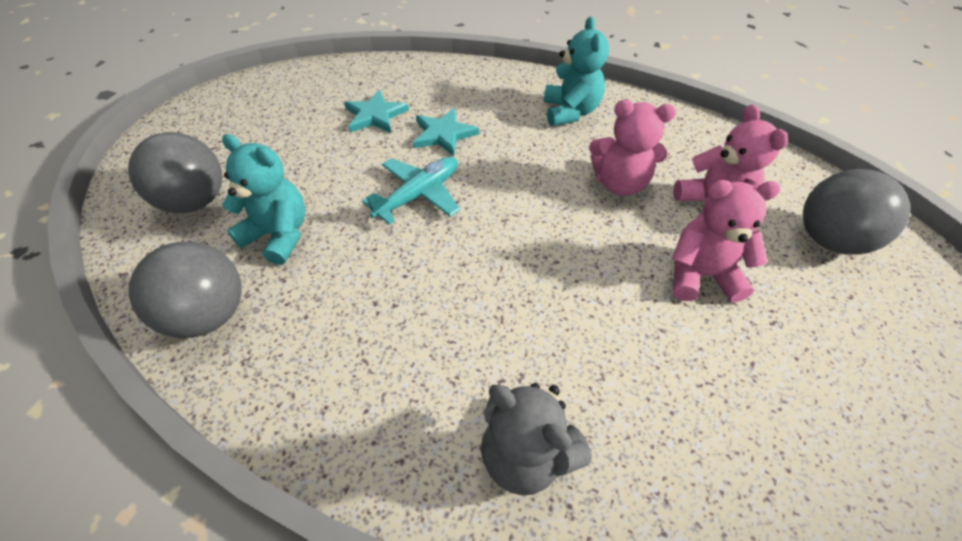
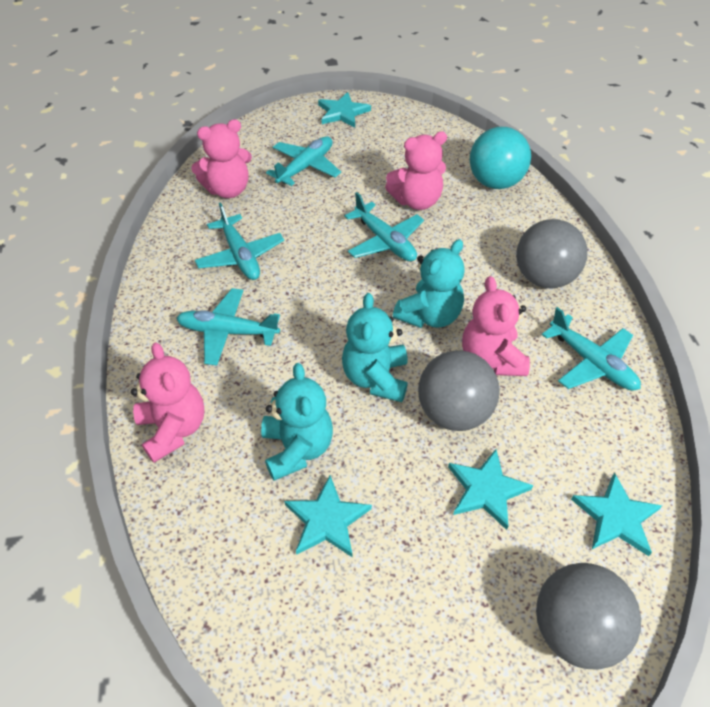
grey teddy bear: 1 -> 0
pink teddy bear: 3 -> 4
turquoise ball: 0 -> 1
turquoise plane: 1 -> 5
turquoise star: 2 -> 4
turquoise teddy bear: 2 -> 3

